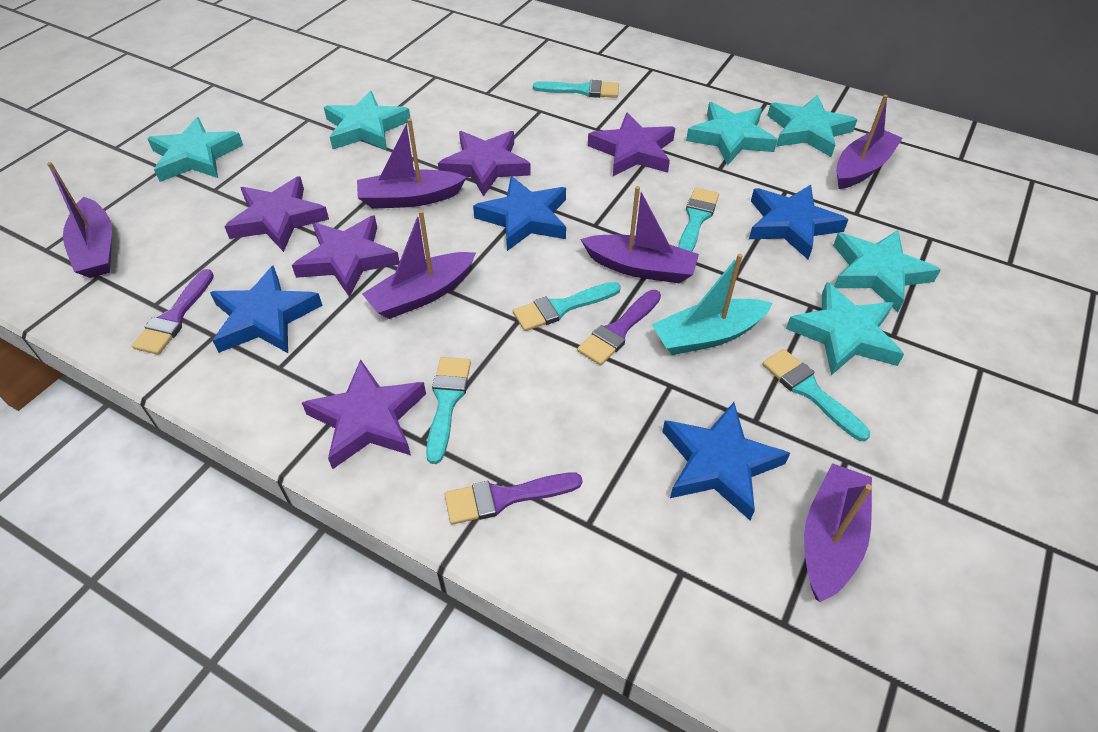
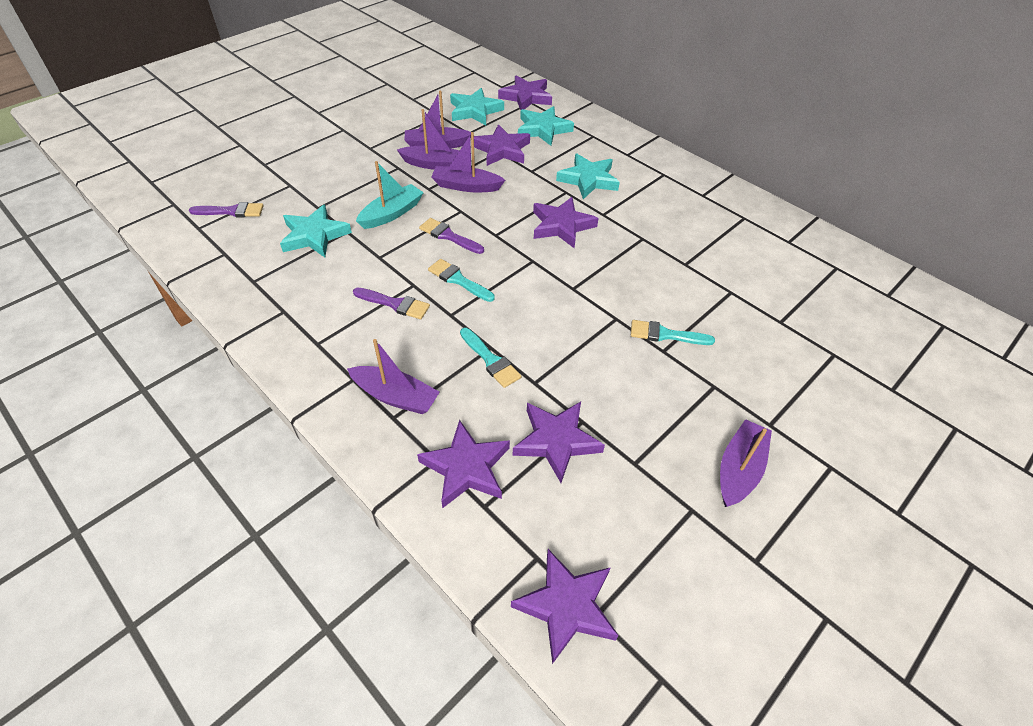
blue star: 4 -> 0
purple boat: 6 -> 5
purple star: 5 -> 6
turquoise brush: 5 -> 3
turquoise star: 6 -> 4

